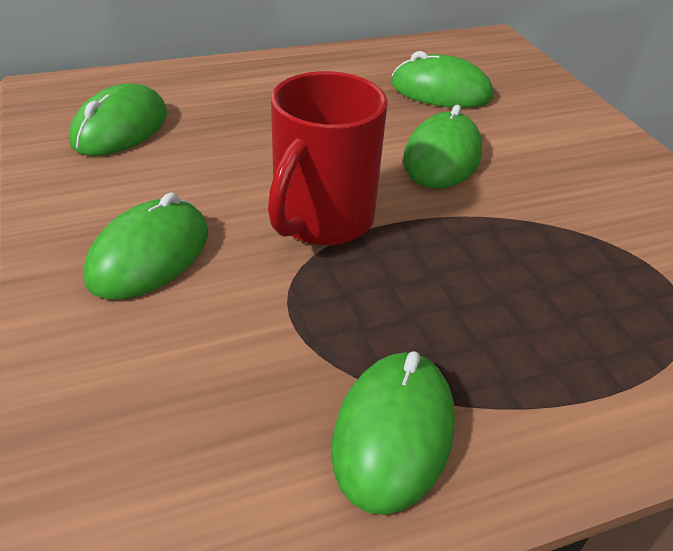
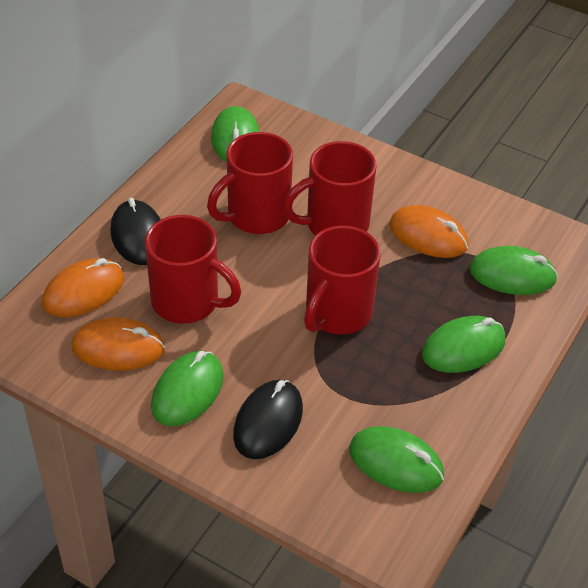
black mouse: 0 -> 2
orange mouse: 0 -> 3
red mug: 1 -> 4

